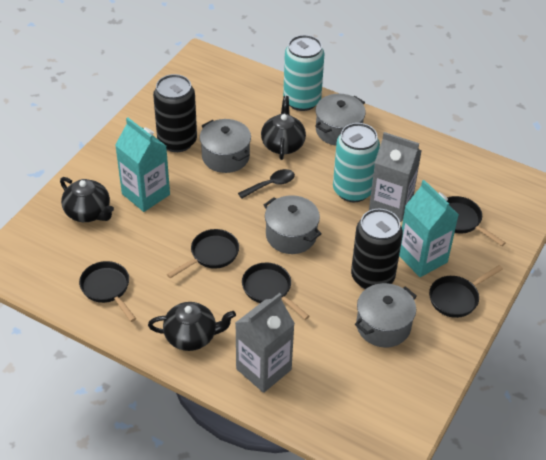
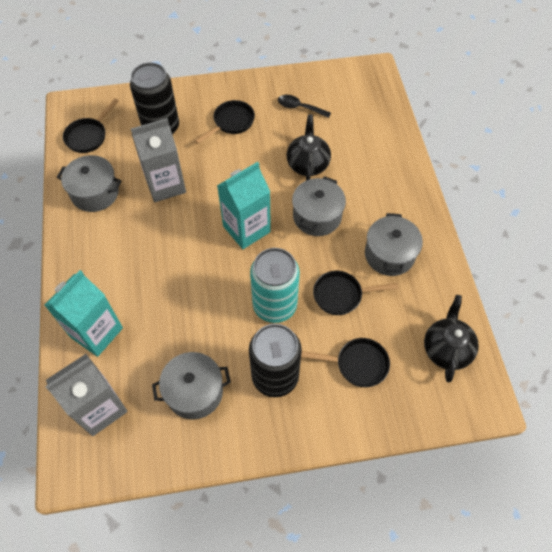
black pan: 5 -> 4
black teapot: 3 -> 2
turquoise can: 2 -> 1

